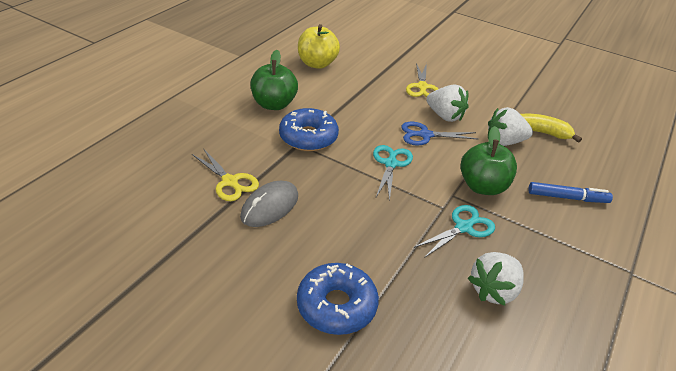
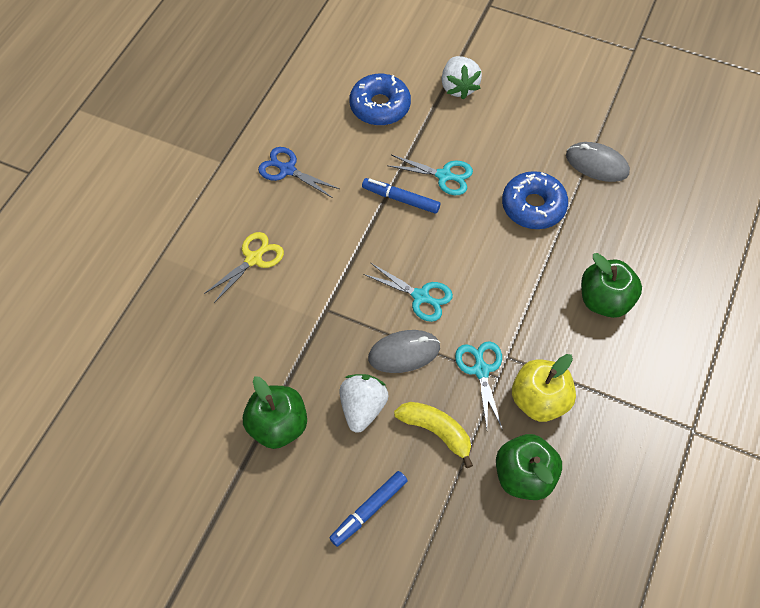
blue marker: 1 -> 2
green apple: 2 -> 3
grey mouse: 1 -> 2
turquoise scissors: 2 -> 3
white strawberry: 3 -> 2
yellow scissors: 2 -> 1

